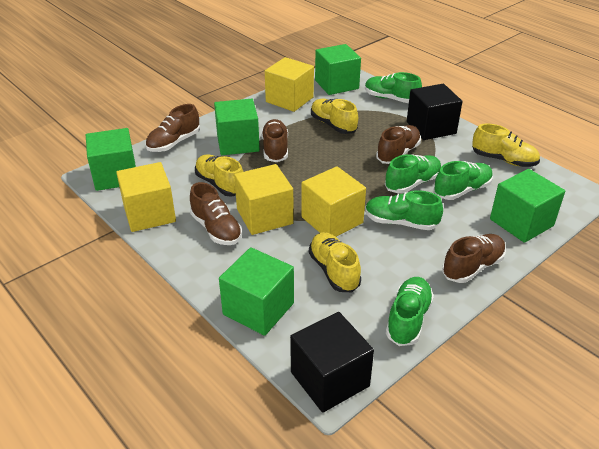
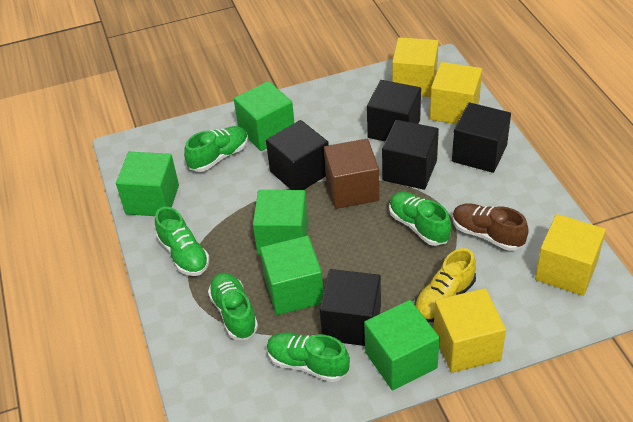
black cube: 2 -> 5
brown cube: 0 -> 1
brown shoe: 5 -> 1
yellow shoe: 4 -> 1

